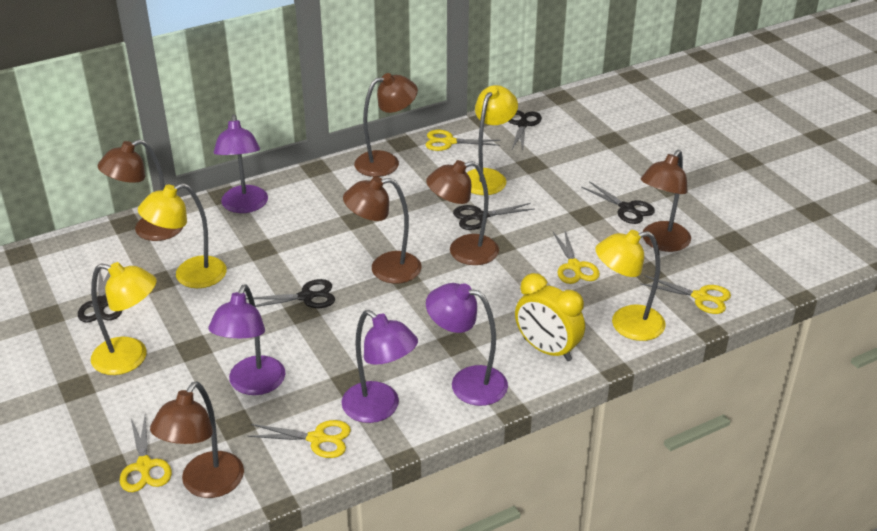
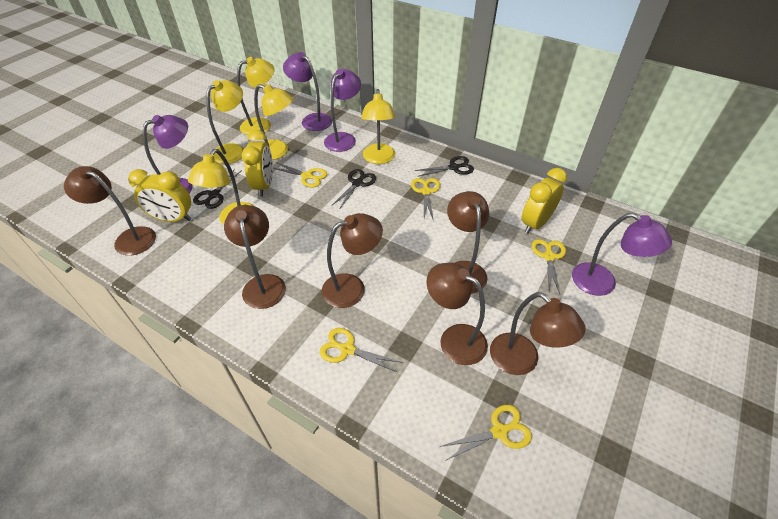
black scissors: 5 -> 3
yellow clock: 1 -> 3
yellow lamp: 4 -> 5

